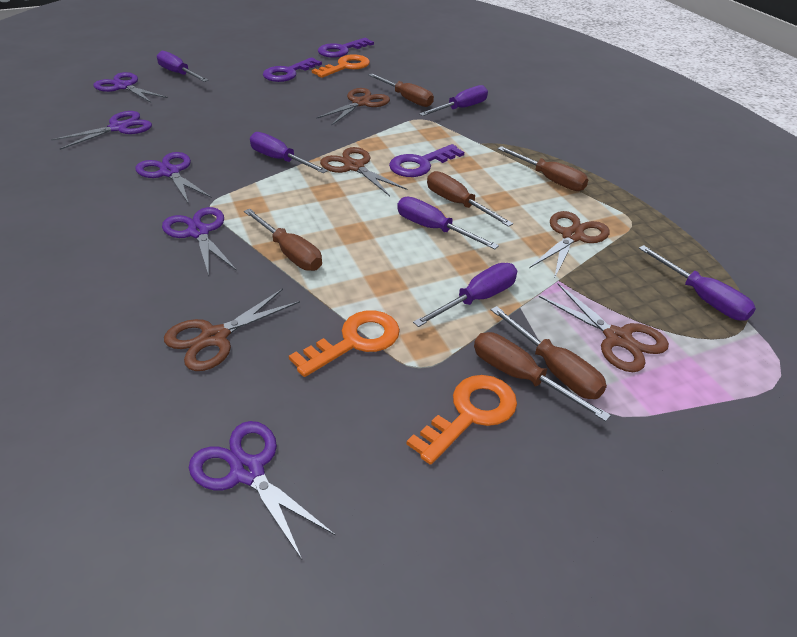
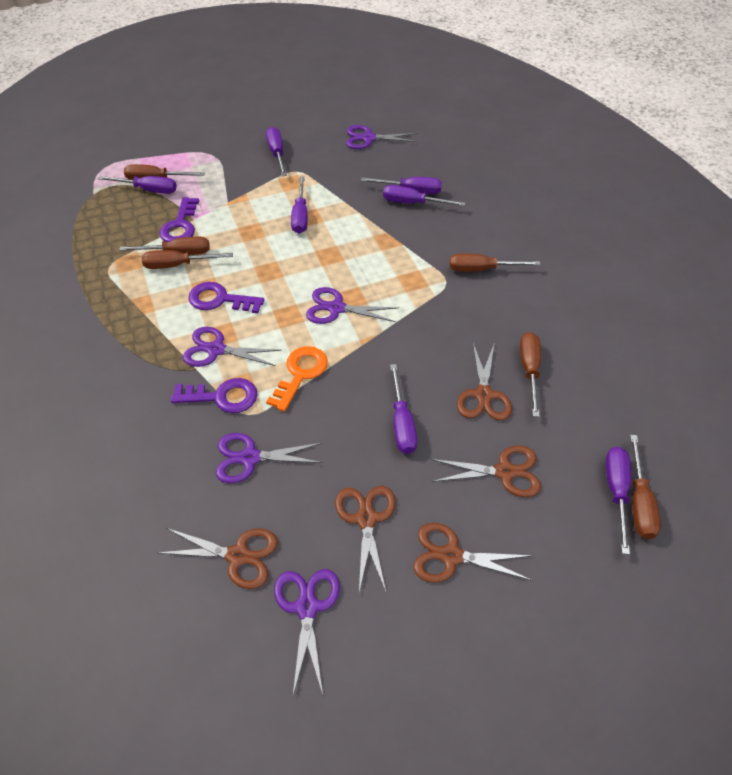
orange key: 3 -> 1
purple screwdriver: 6 -> 7

